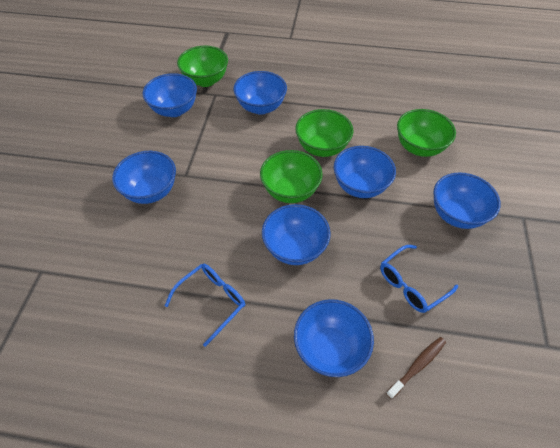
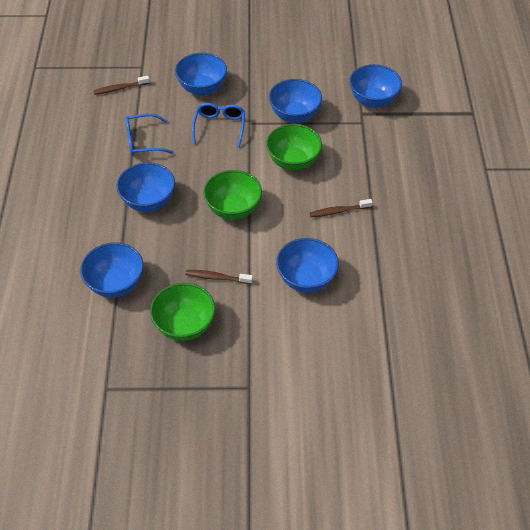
blue bowl: 7 -> 6
brown toothbrush: 1 -> 3
green bowl: 4 -> 3

